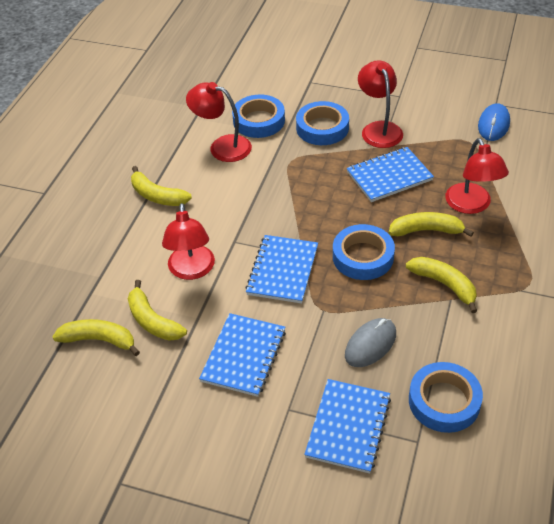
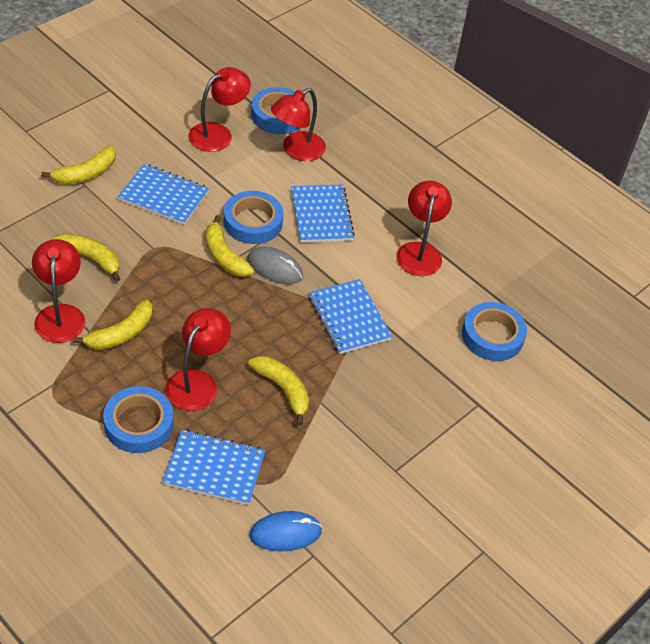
red lamp: 4 -> 5

